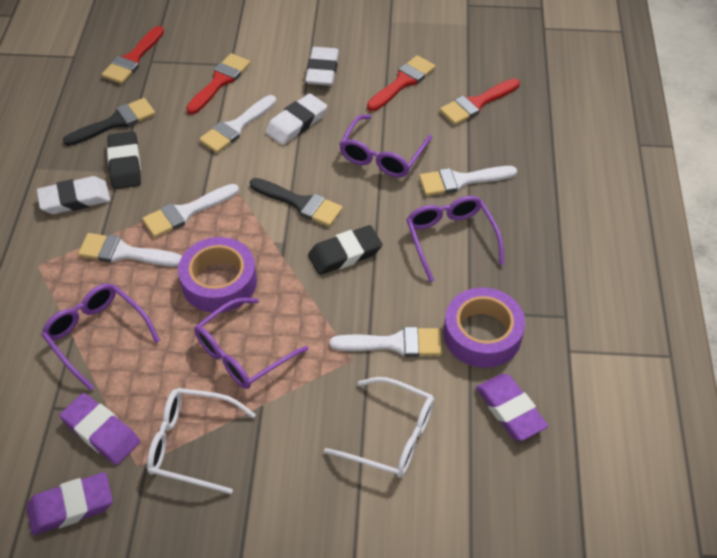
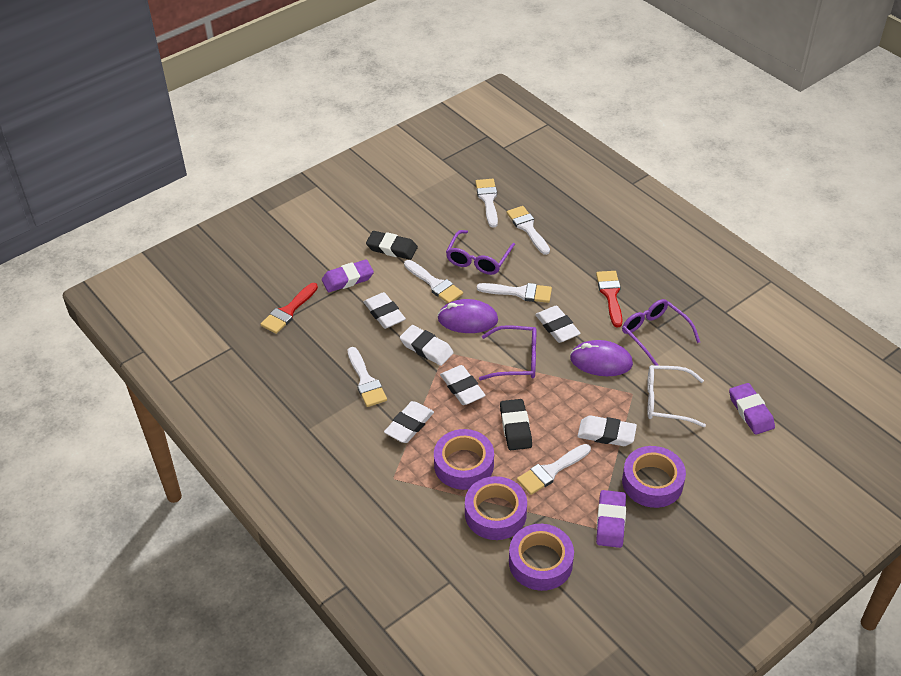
black brush: 2 -> 0
purple glasses: 4 -> 3
purple mouse: 0 -> 2
purple tape: 2 -> 4
red brush: 4 -> 2
white brush: 5 -> 6
white eraser: 3 -> 6
white glasses: 2 -> 1

